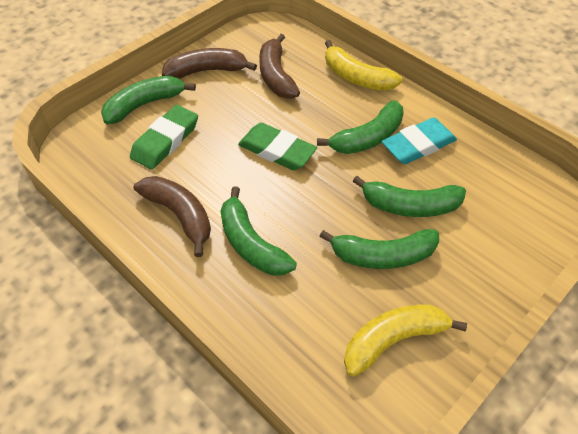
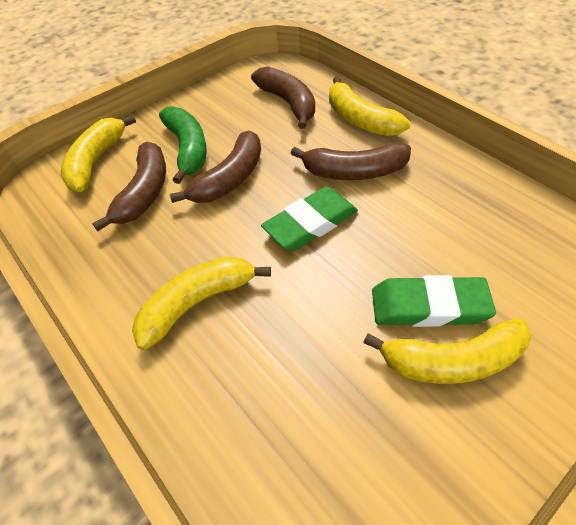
brown banana: 3 -> 4
green banana: 5 -> 1
turquoise eraser: 1 -> 0
yellow banana: 2 -> 4

